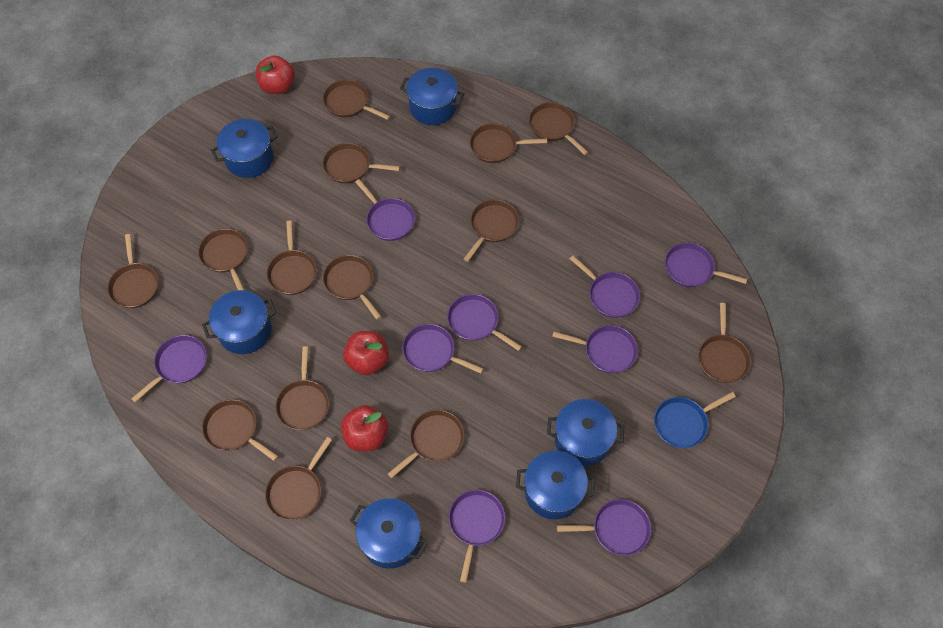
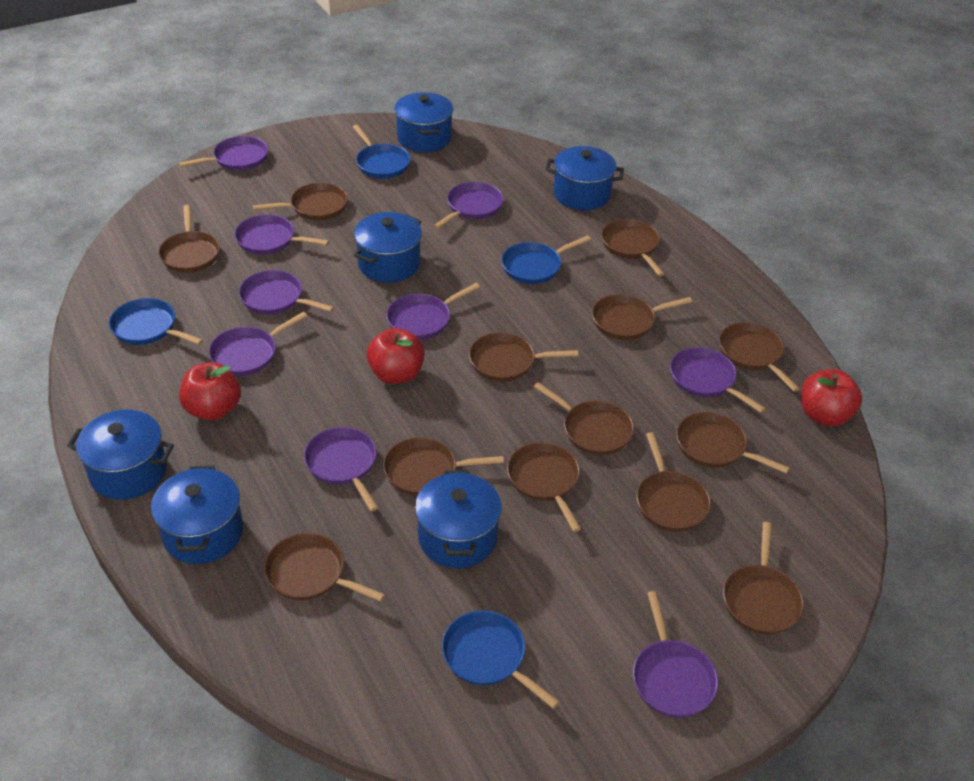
blue pan: 1 -> 4
brown pan: 14 -> 13

